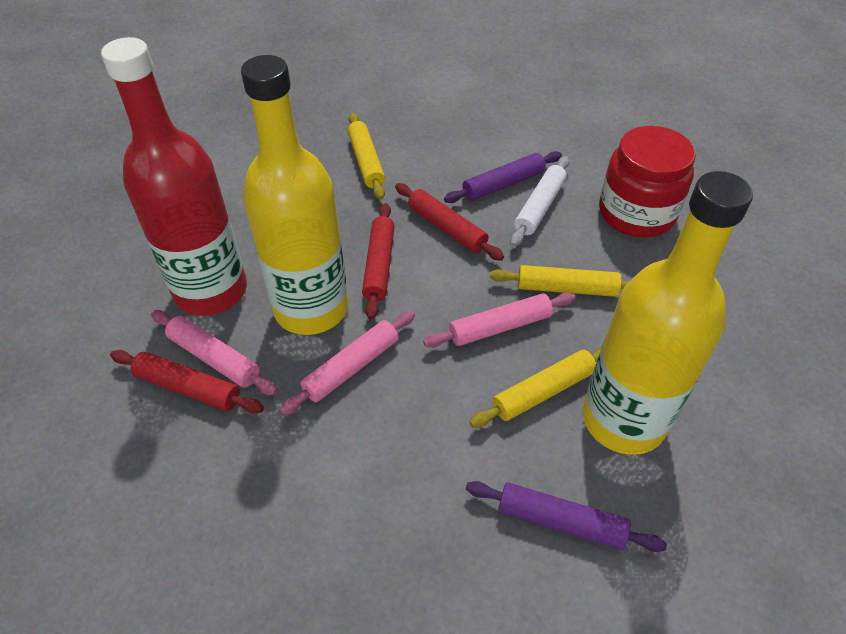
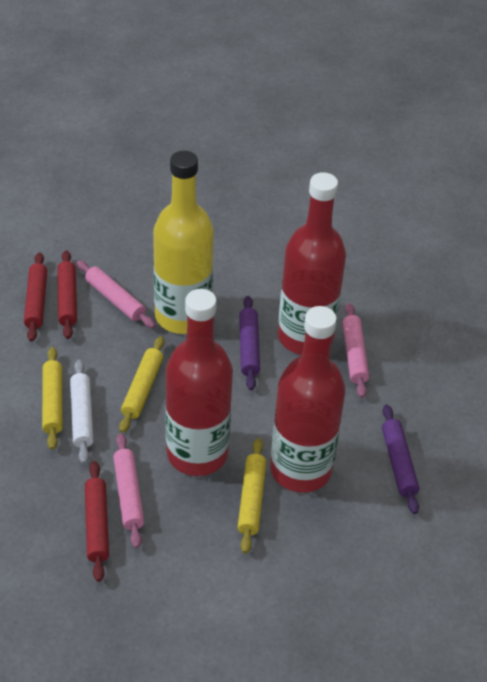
red bottle: 1 -> 3
red jar: 1 -> 0
yellow bottle: 2 -> 1

